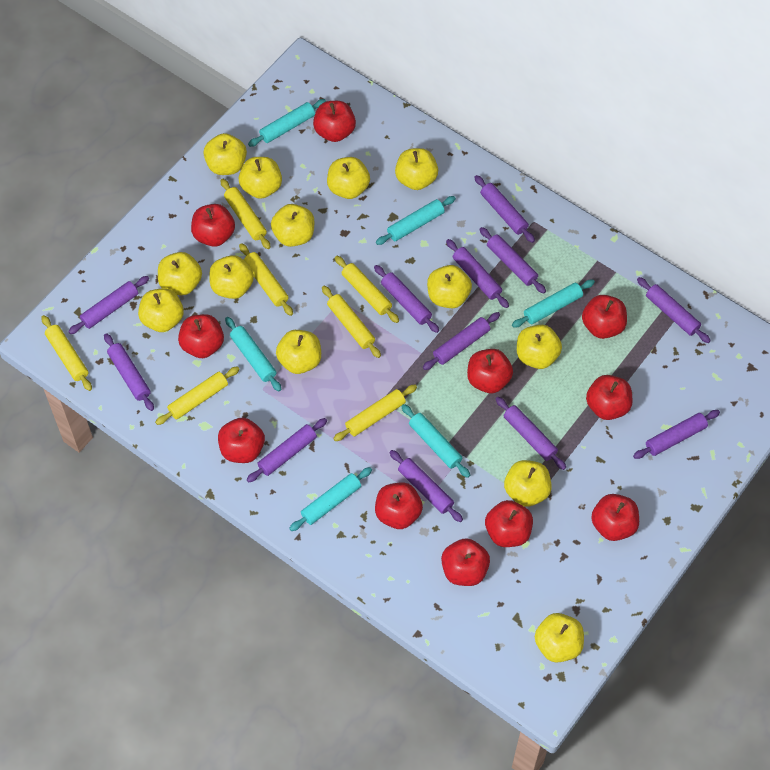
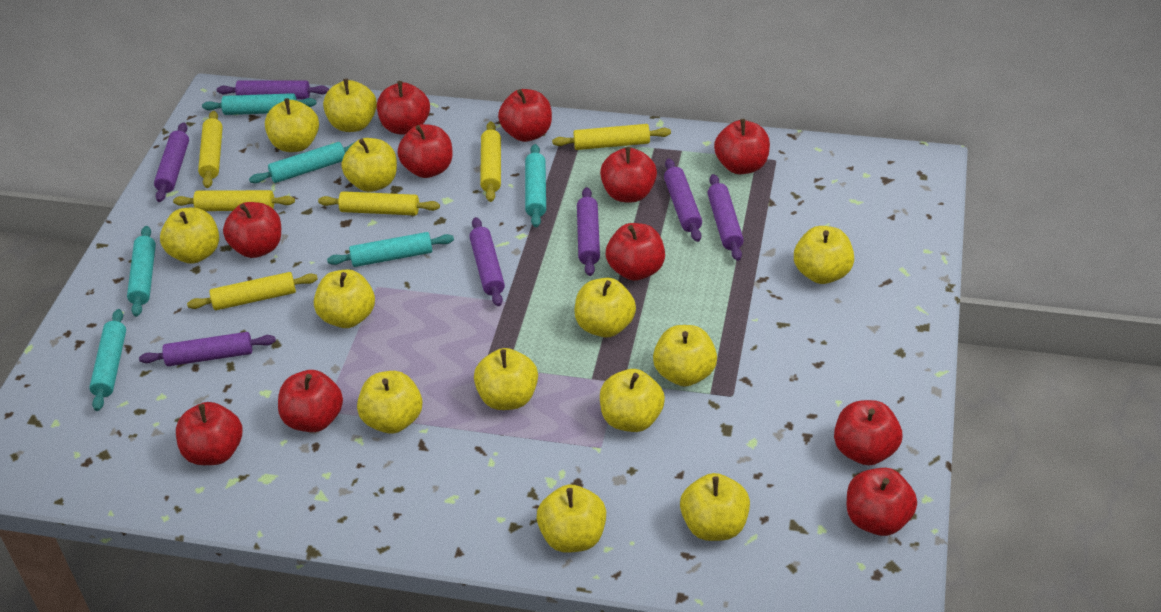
purple rolling pin: 12 -> 7
yellow rolling pin: 7 -> 6

